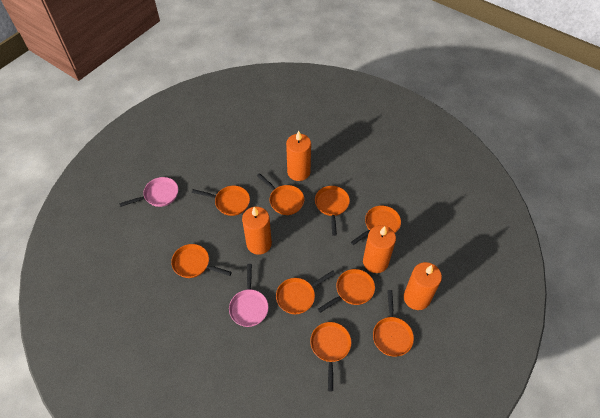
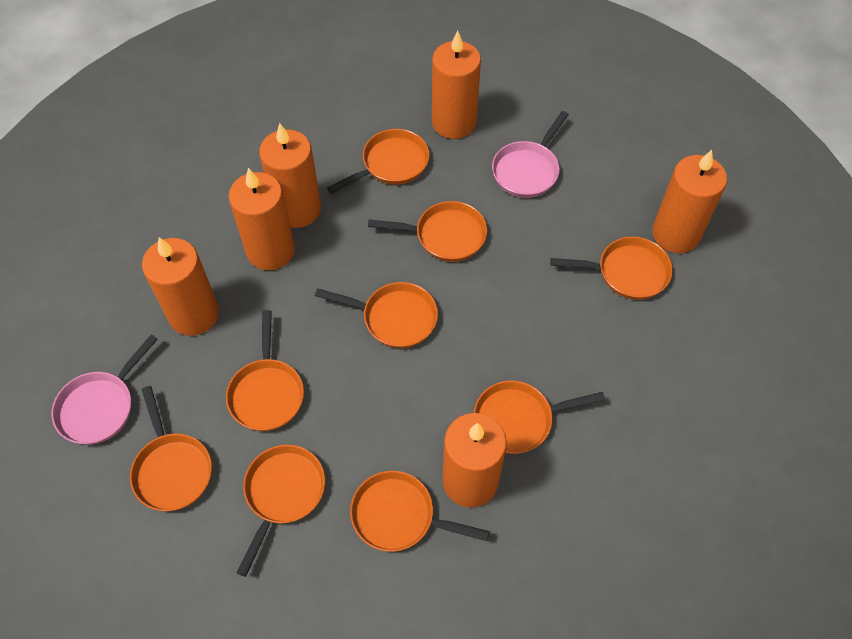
orange candle: 4 -> 6

